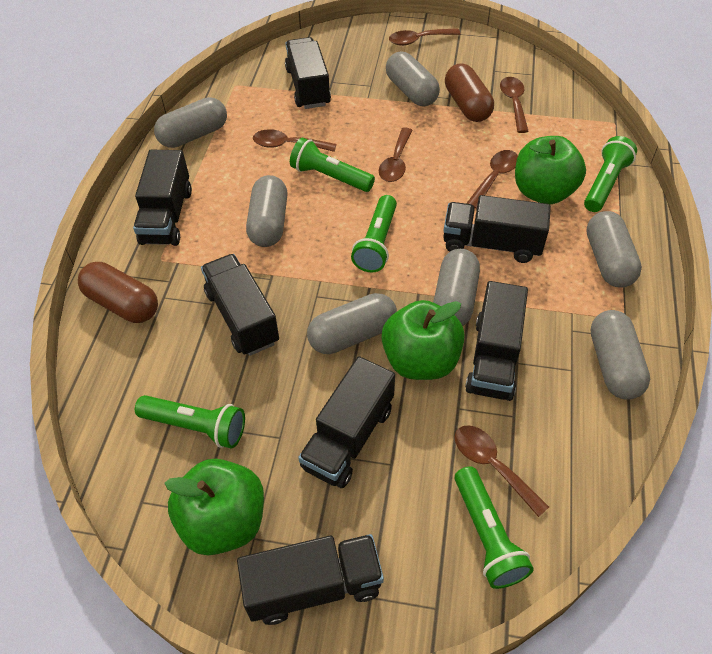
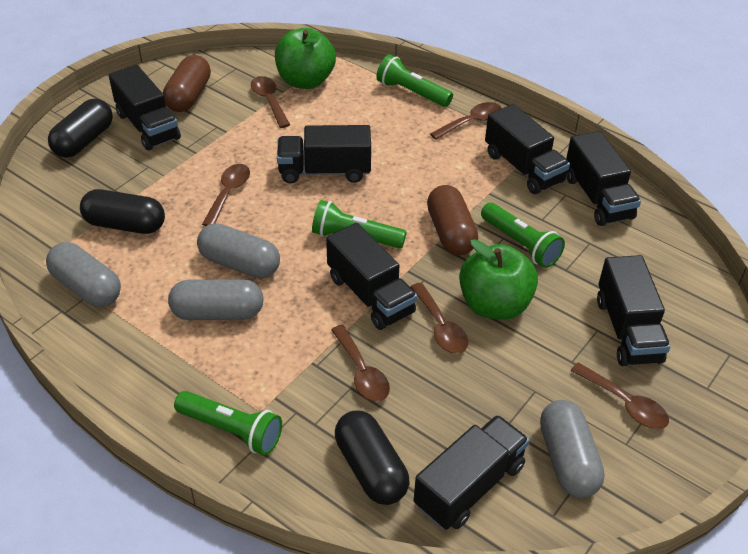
black capsule: 0 -> 3
green apple: 3 -> 2
green flashlight: 5 -> 4
grey capsule: 7 -> 4

